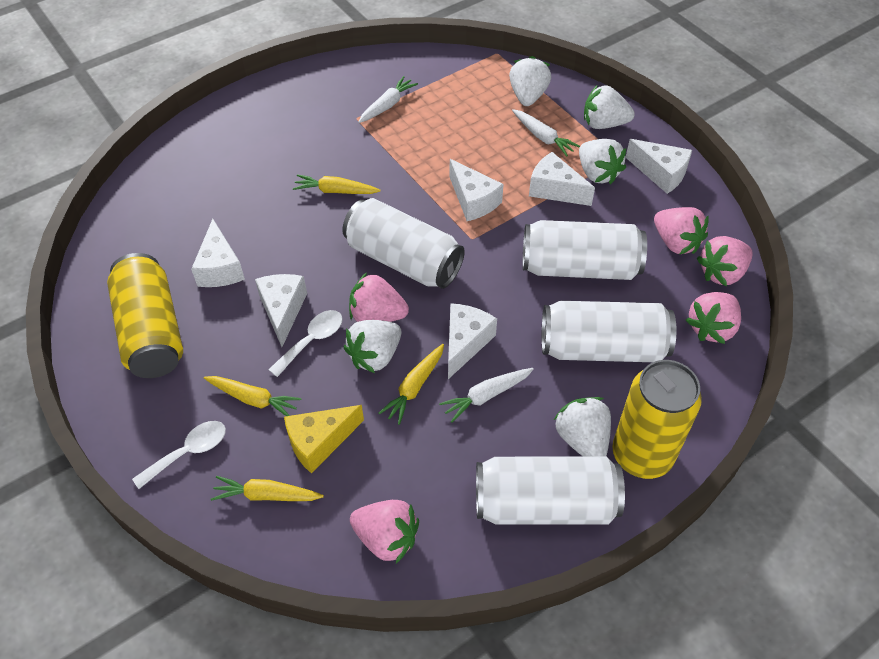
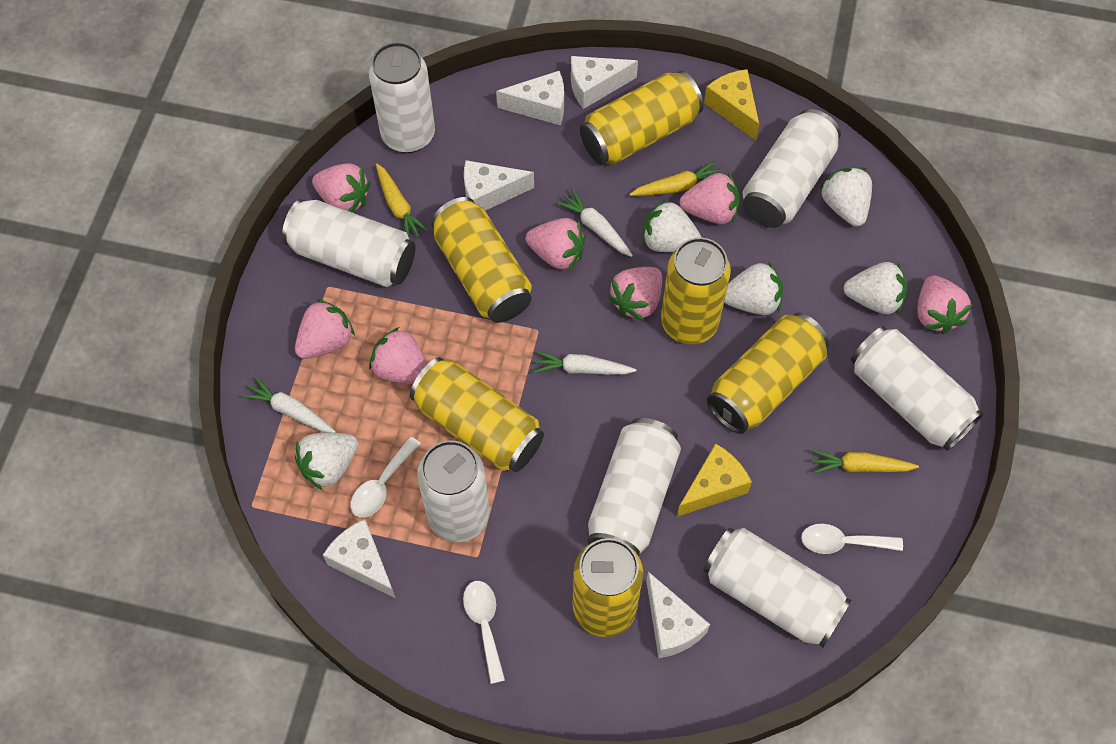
pink strawberry: 5 -> 7
white can: 4 -> 7
white cheese: 6 -> 5
white spoon: 2 -> 3
yellow can: 2 -> 6
yellow carrot: 4 -> 3
yellow cheese: 1 -> 2

